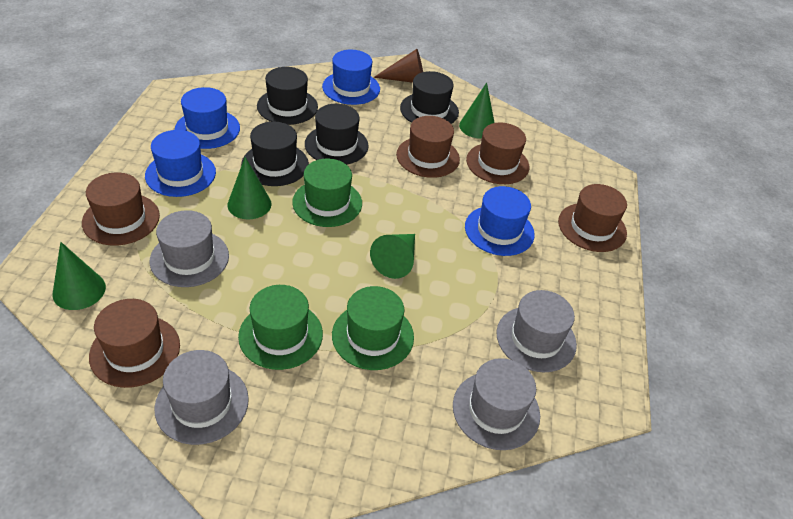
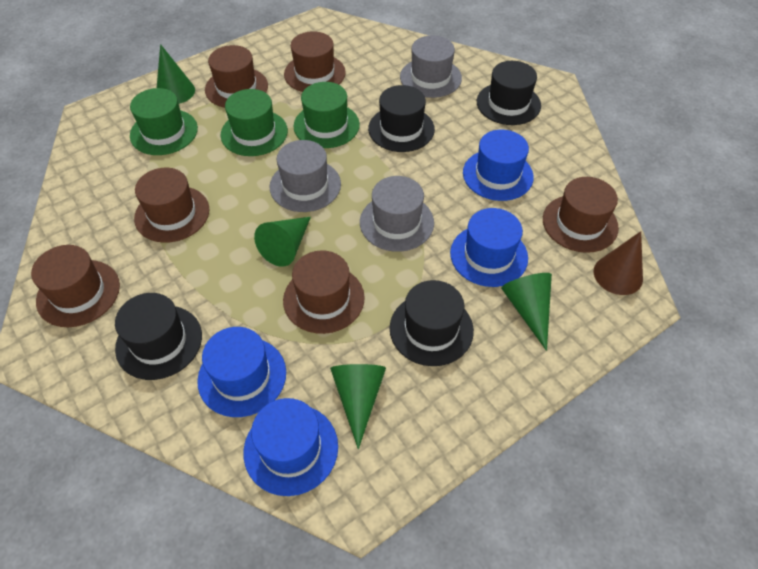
brown hat: 5 -> 6
grey hat: 4 -> 3

